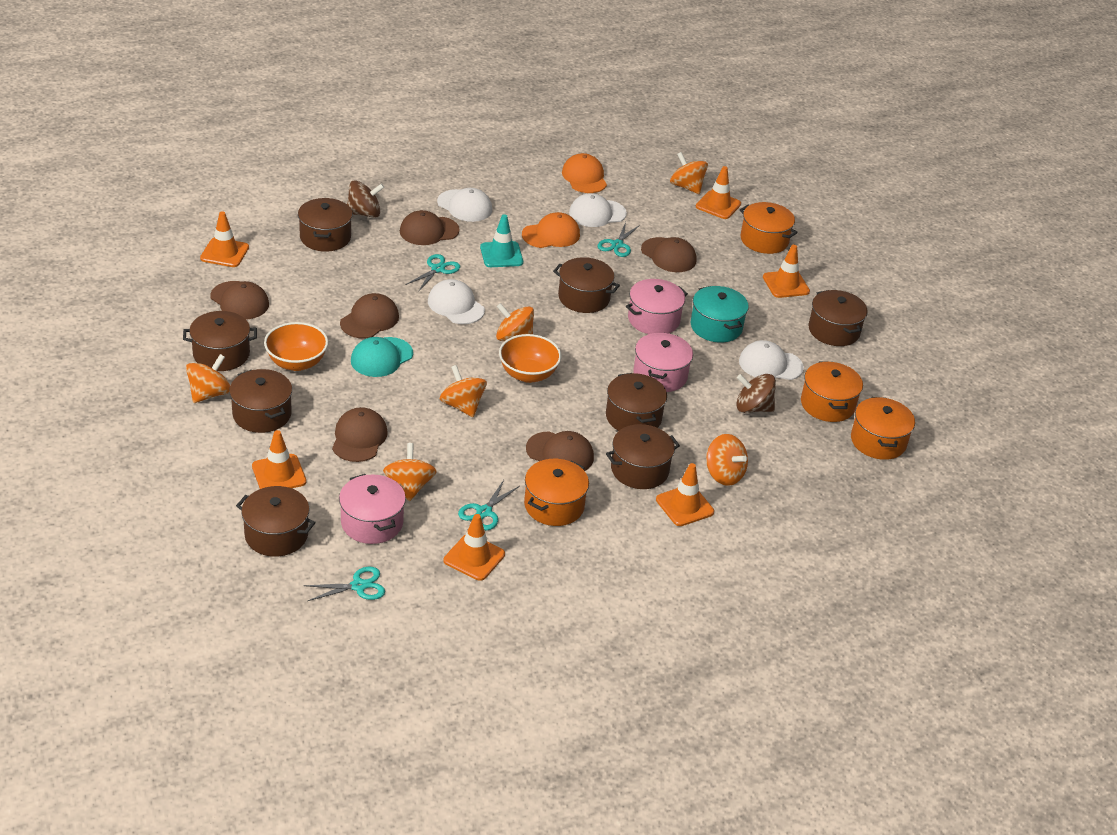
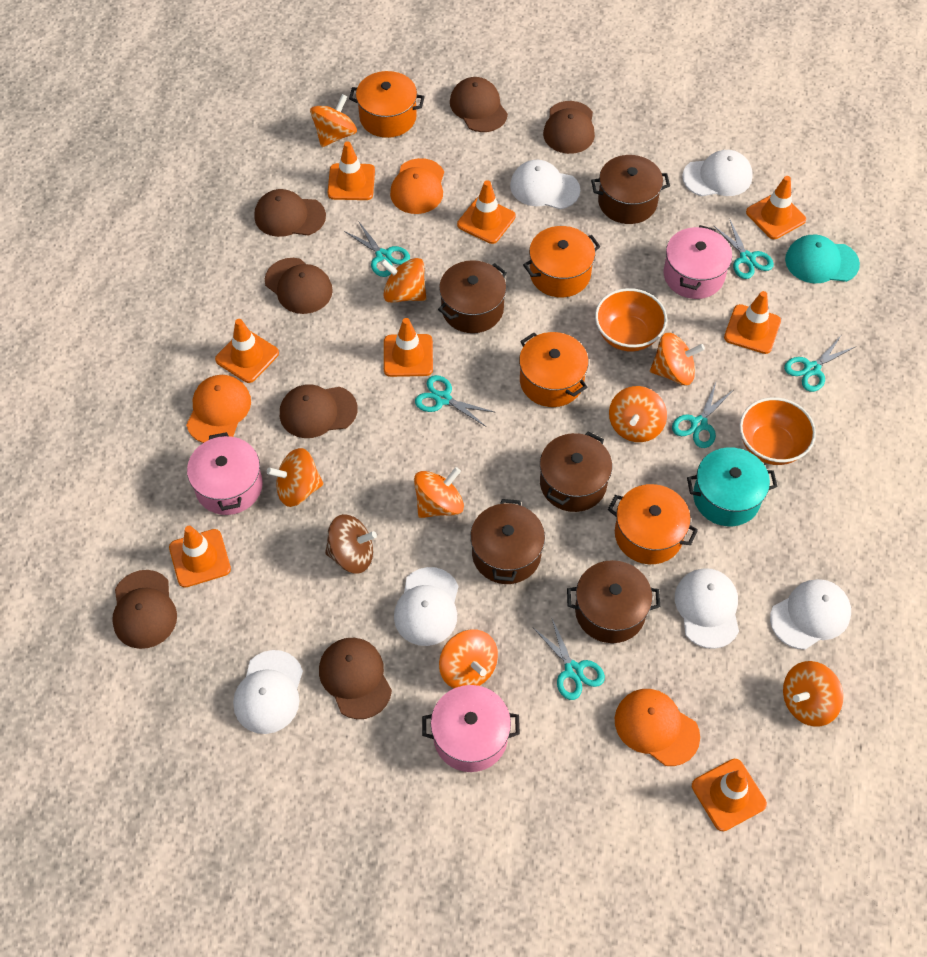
brown cap: 6 -> 7
brown pot: 8 -> 5
brown spinning top: 2 -> 1
orange cap: 2 -> 3
orange spinning top: 6 -> 8
orange traffic cone: 6 -> 8
turquoise scissors: 4 -> 6
turquoise traffic cone: 1 -> 0
white cap: 4 -> 6

